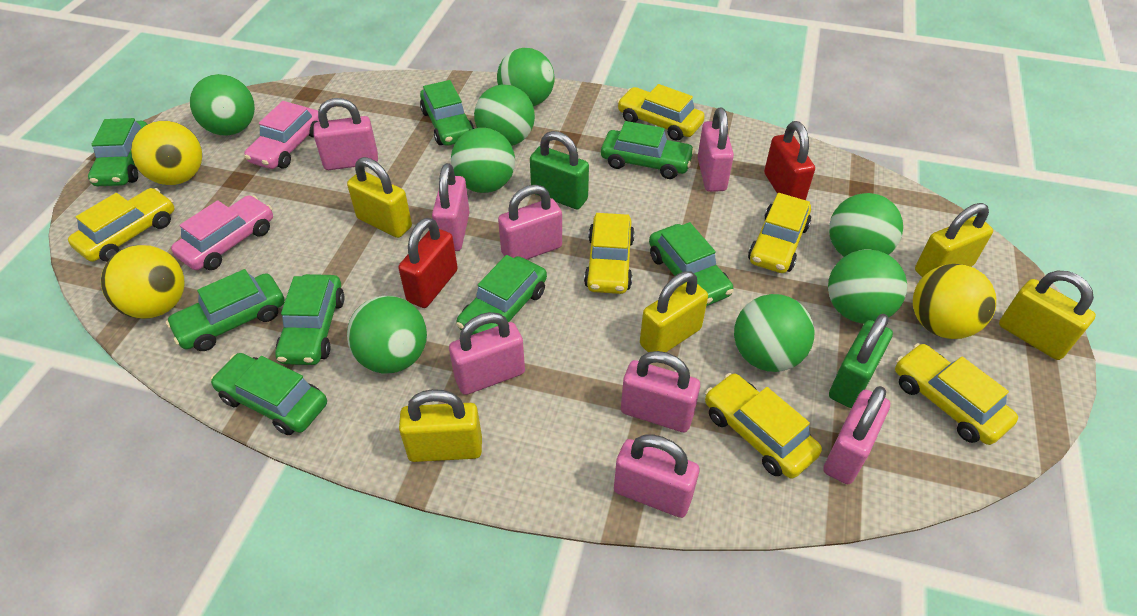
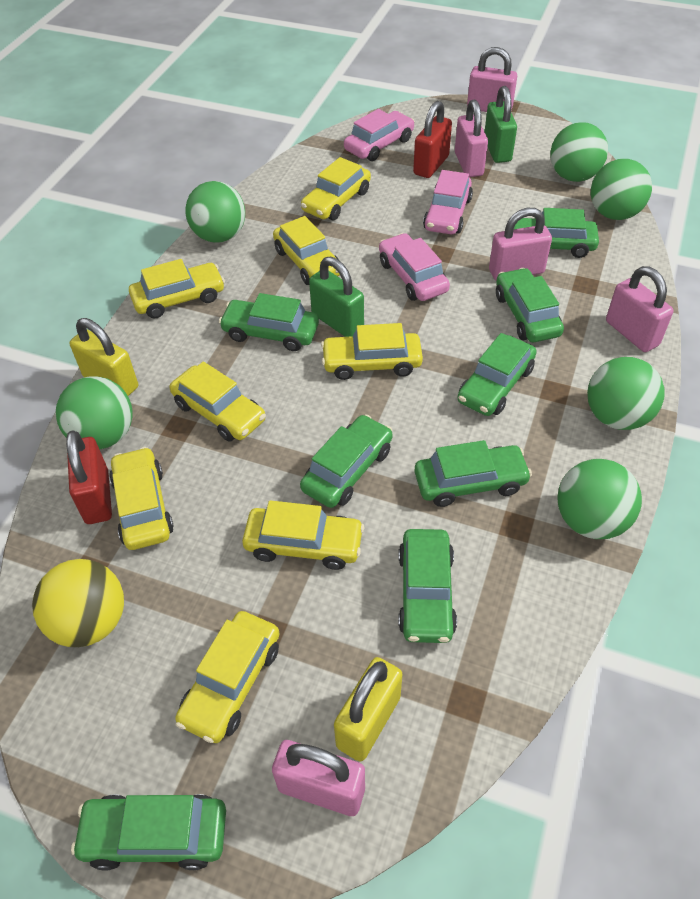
green ball: 8 -> 6
pink car: 2 -> 3
pink padlock: 8 -> 5
yellow ball: 3 -> 1
yellow car: 6 -> 8
yellow padlock: 5 -> 2

